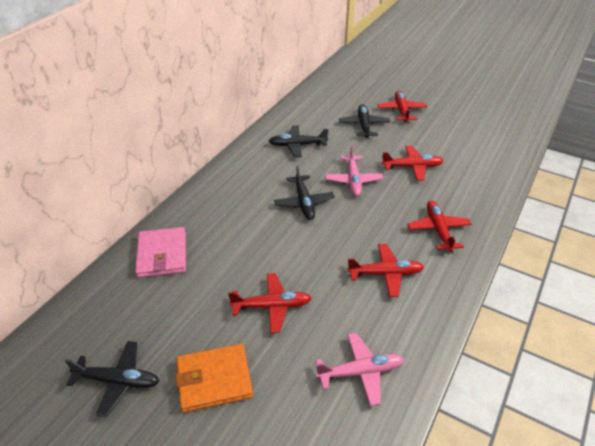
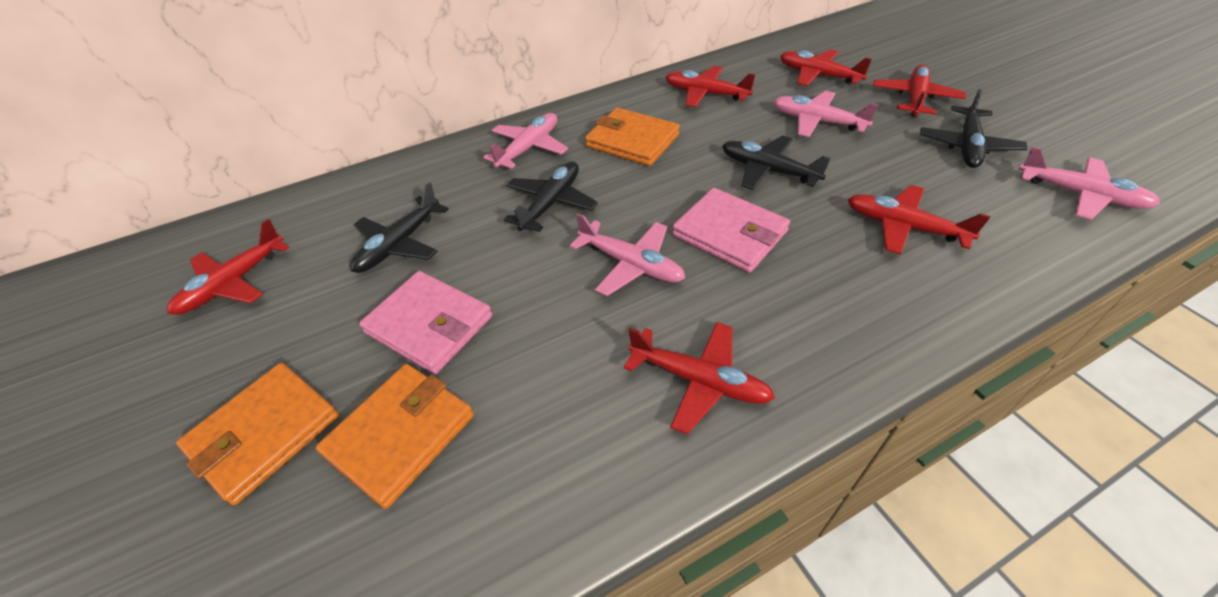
orange wallet: 1 -> 3
pink plane: 2 -> 4
pink wallet: 1 -> 2
red plane: 5 -> 6

